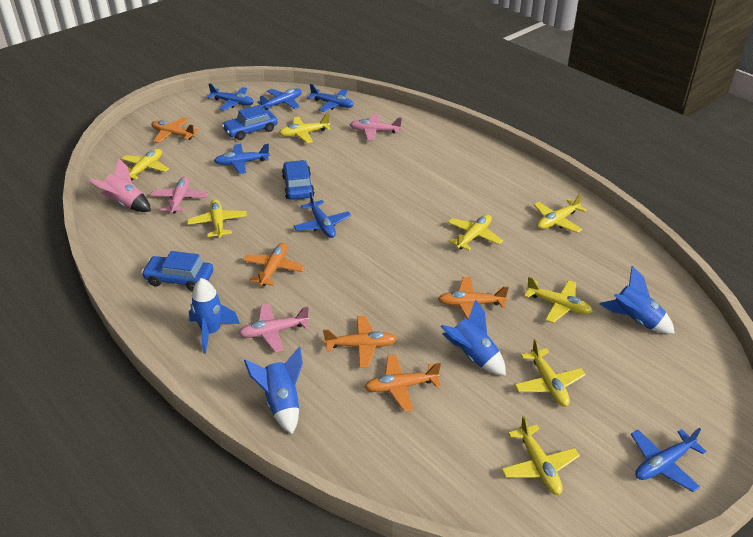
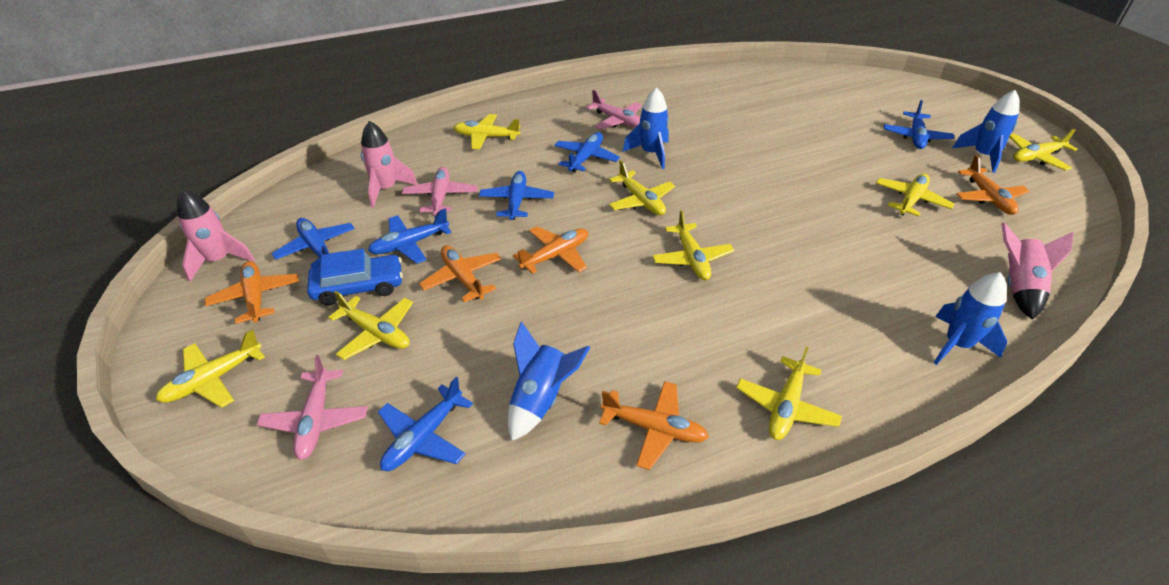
blue car: 3 -> 1
pink rocket: 1 -> 3

